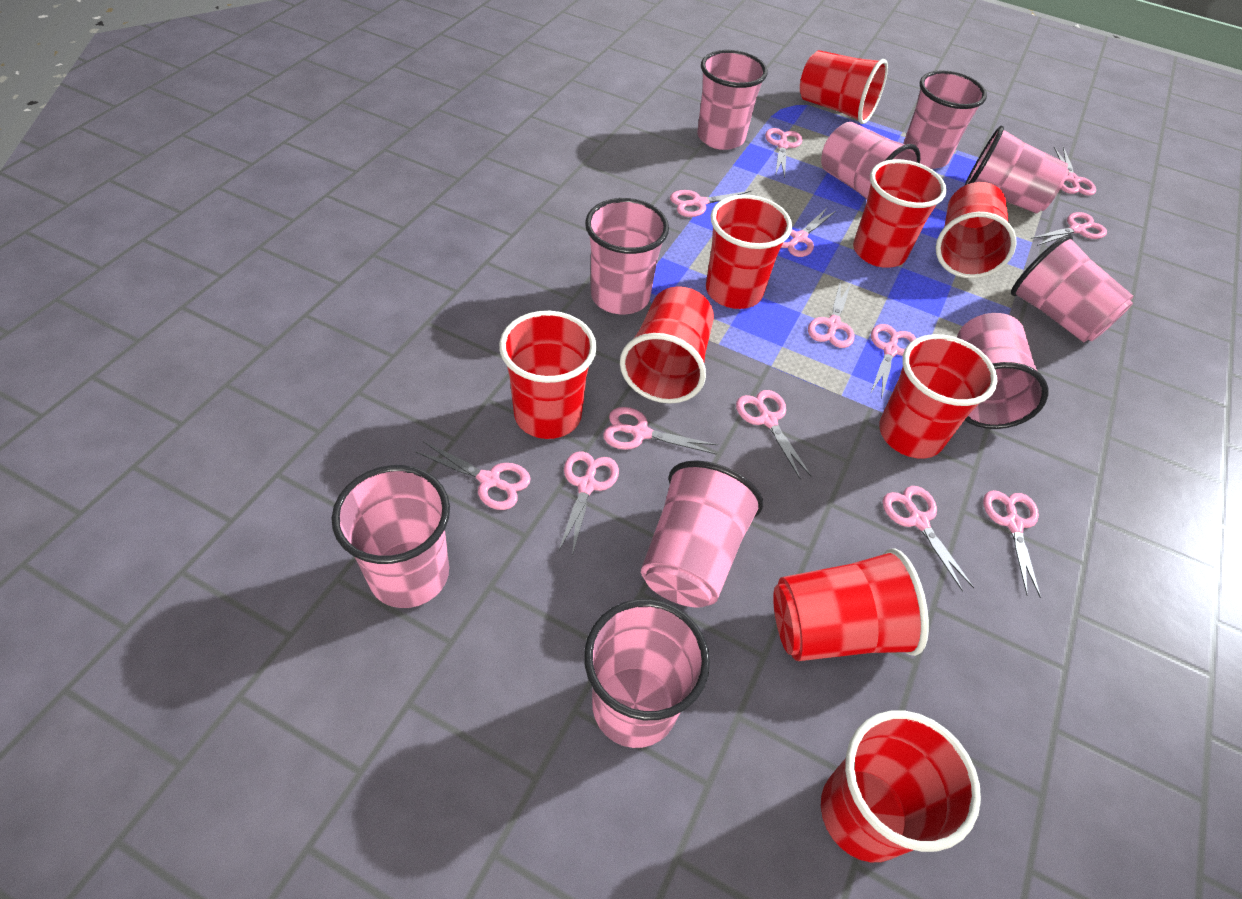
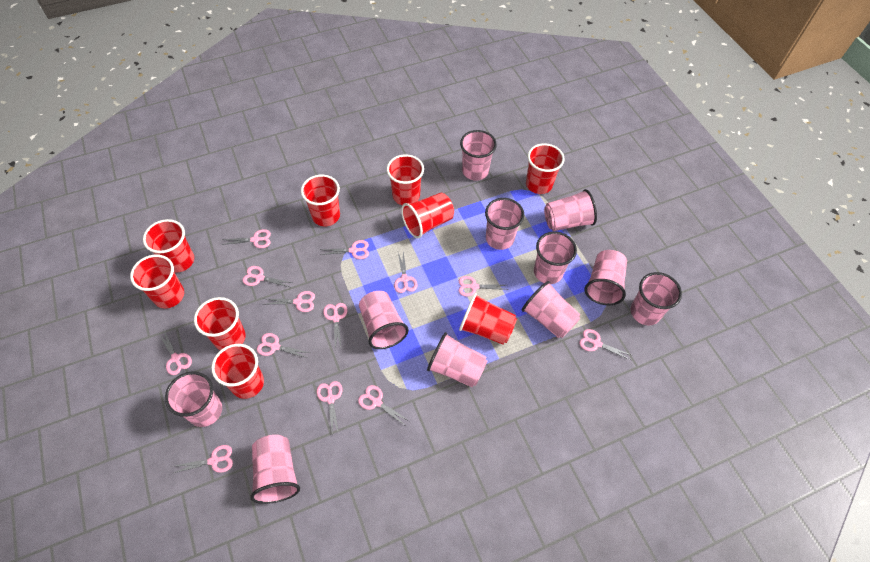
pink cup: 10 -> 11

